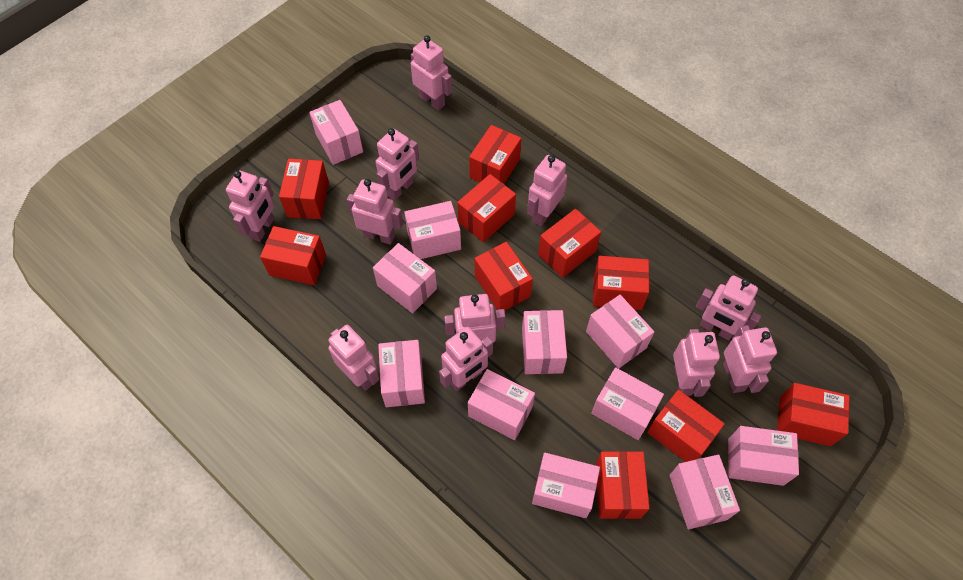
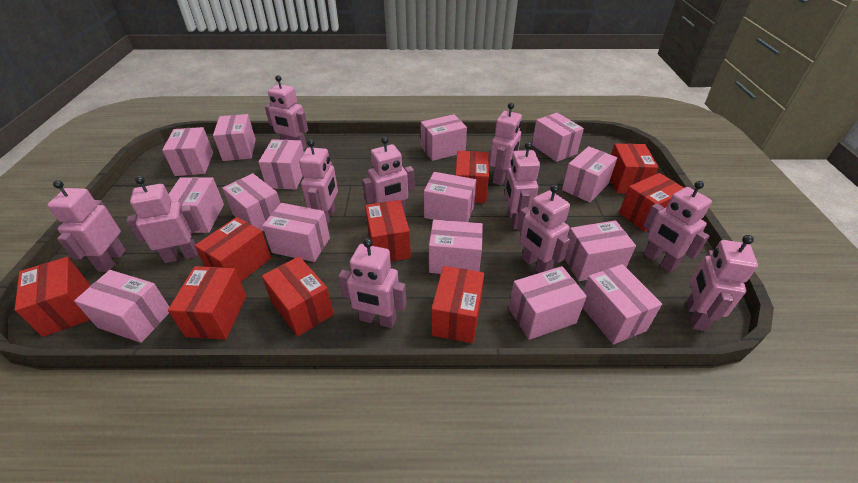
pink box: 11 -> 15
red box: 10 -> 9

